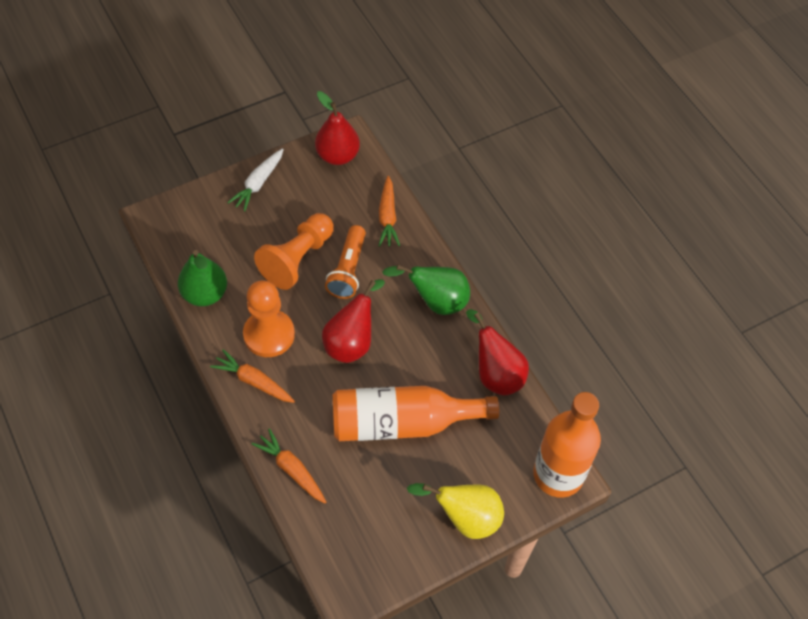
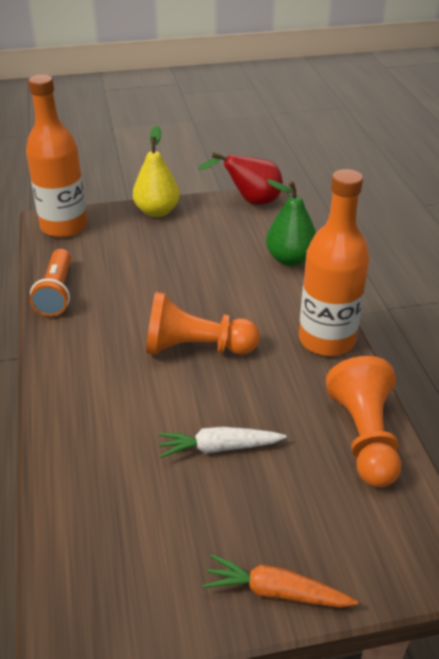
green pear: 2 -> 1
orange carrot: 3 -> 1
red pear: 3 -> 1

